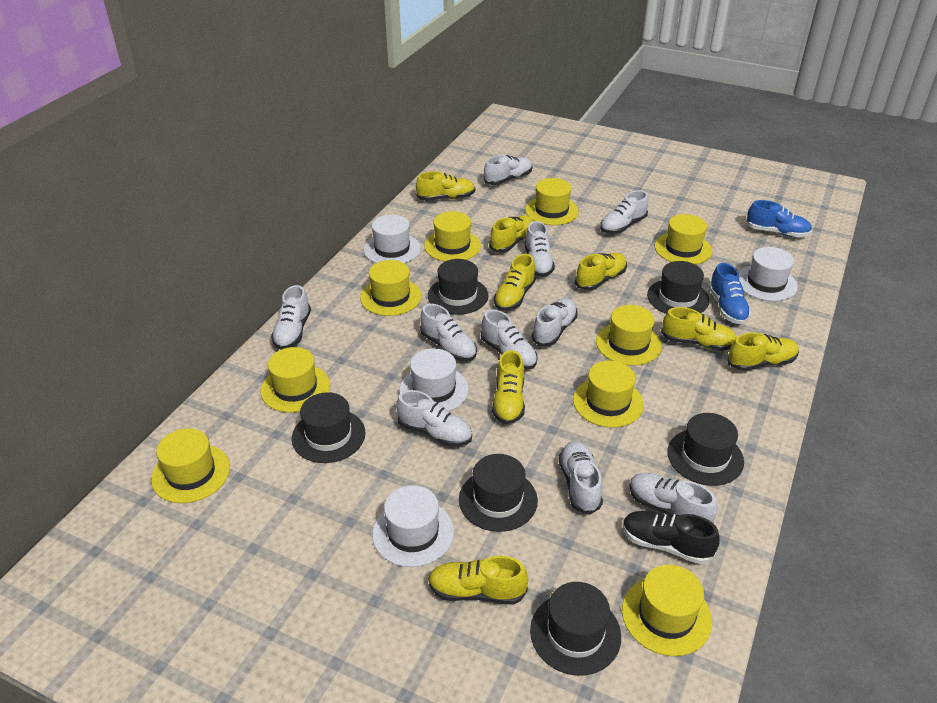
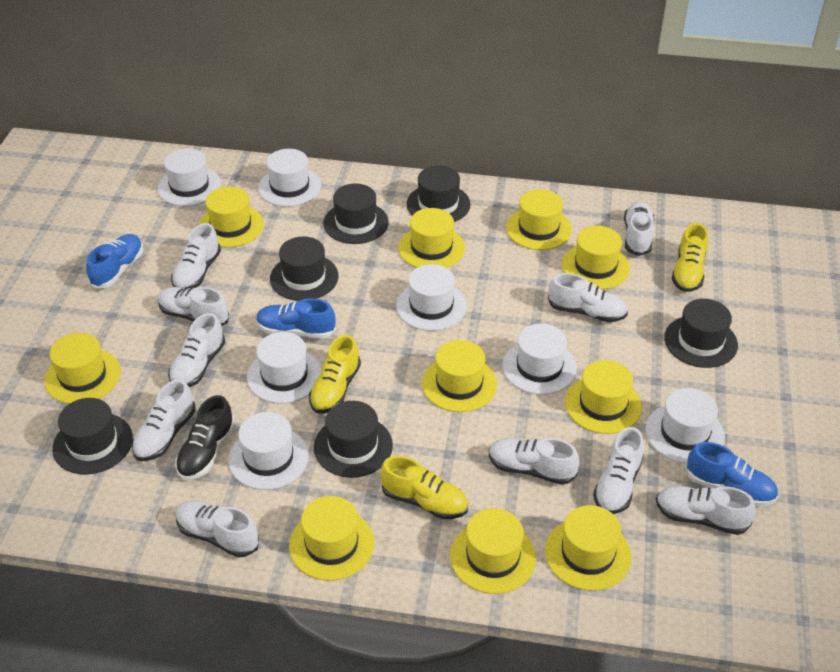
blue shoe: 2 -> 3
white hat: 4 -> 7
yellow hat: 9 -> 10
yellow shoe: 8 -> 3

